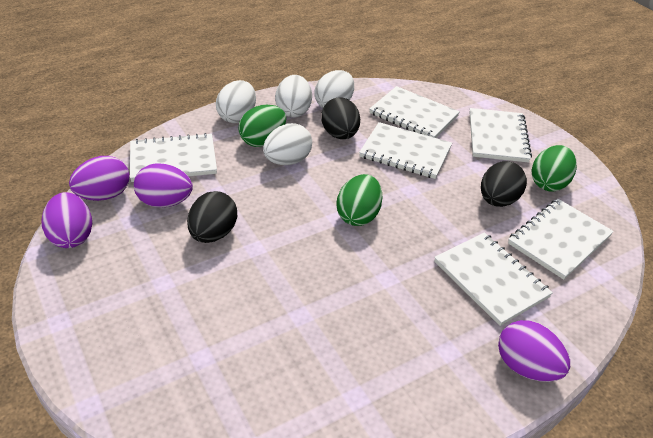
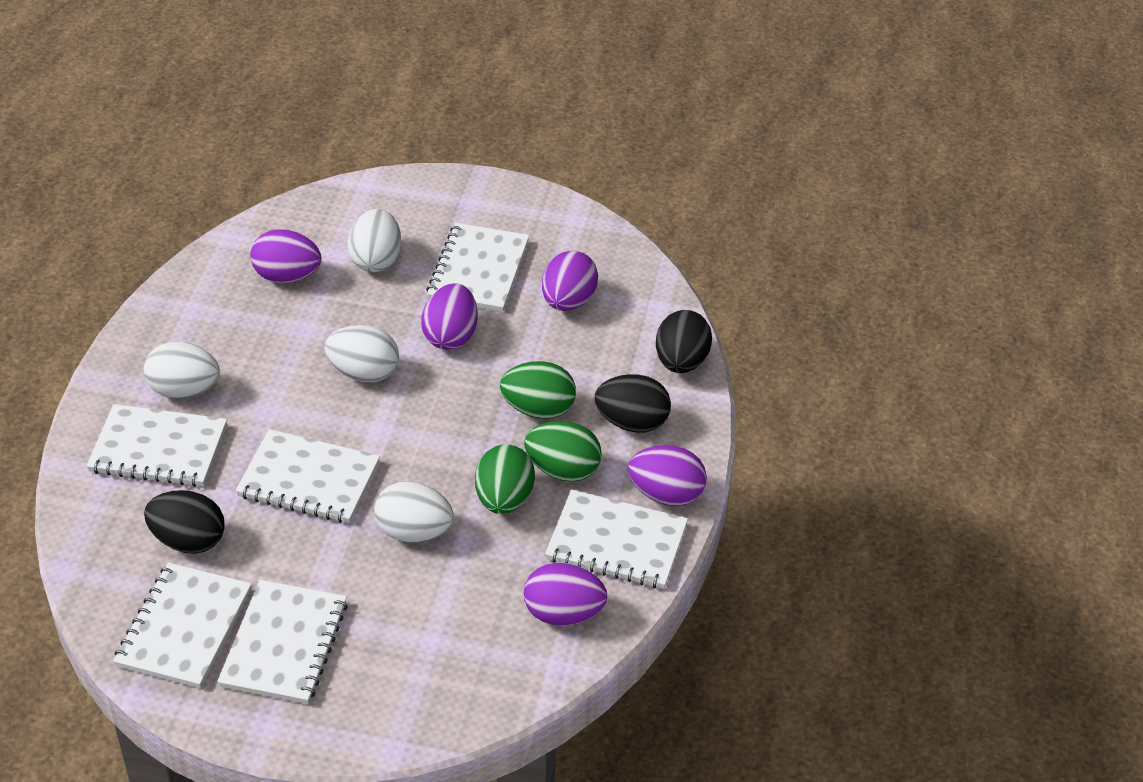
purple egg: 4 -> 5

